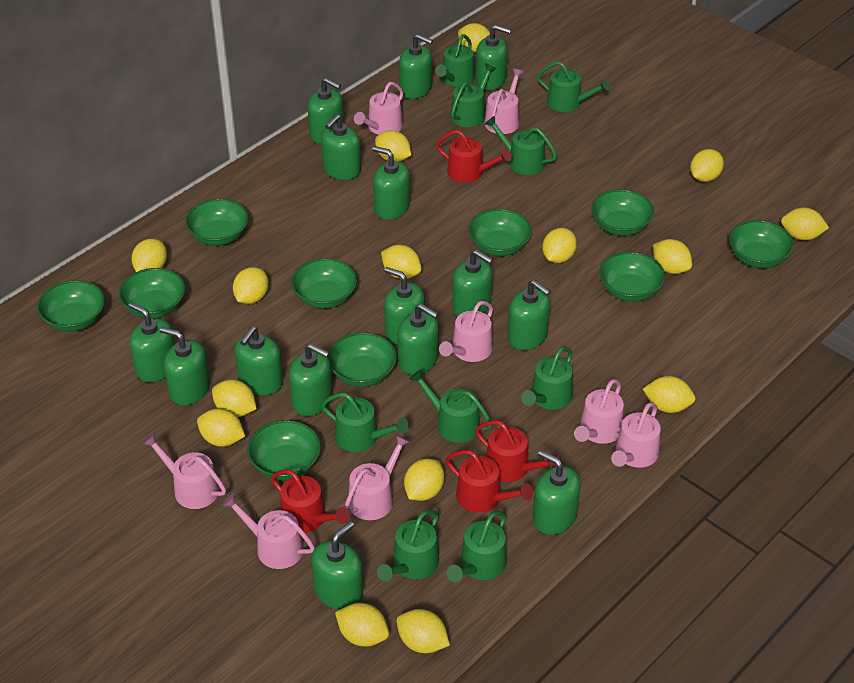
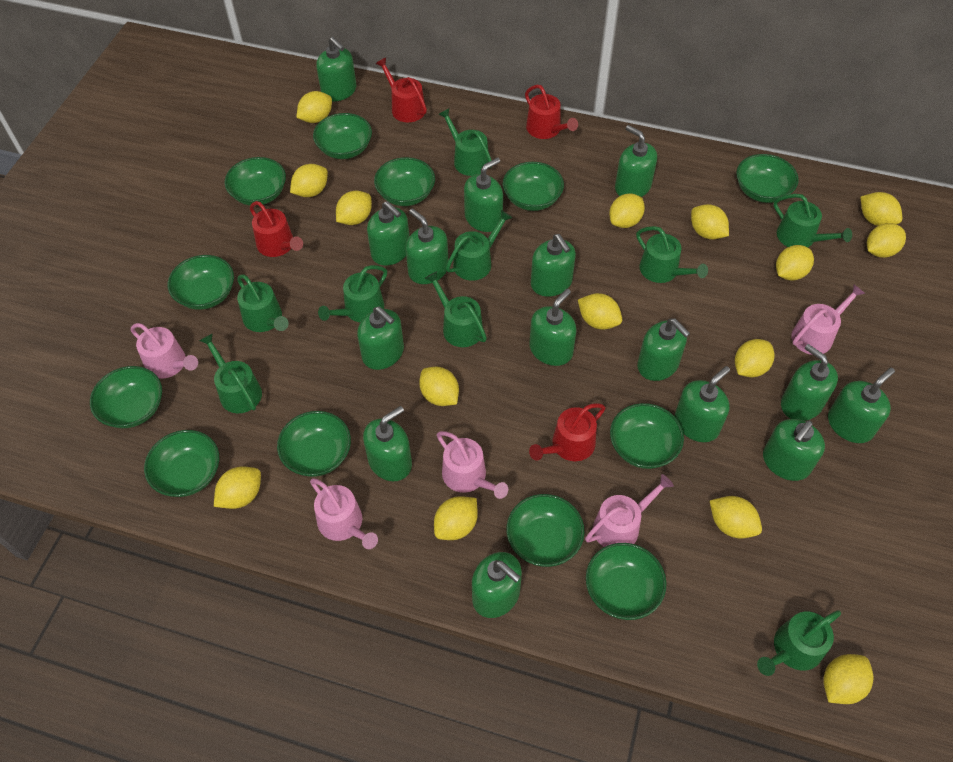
green bowl: 10 -> 12
pink watering can: 8 -> 5

